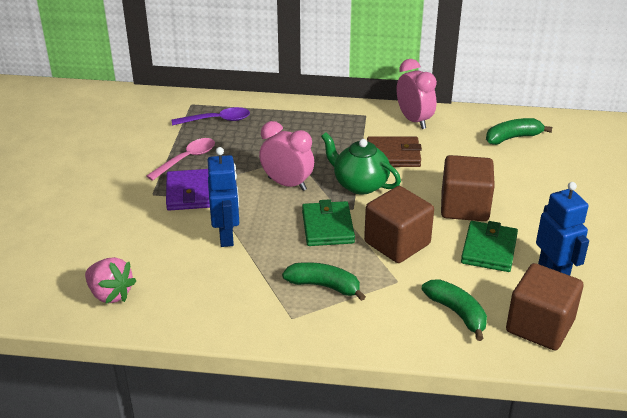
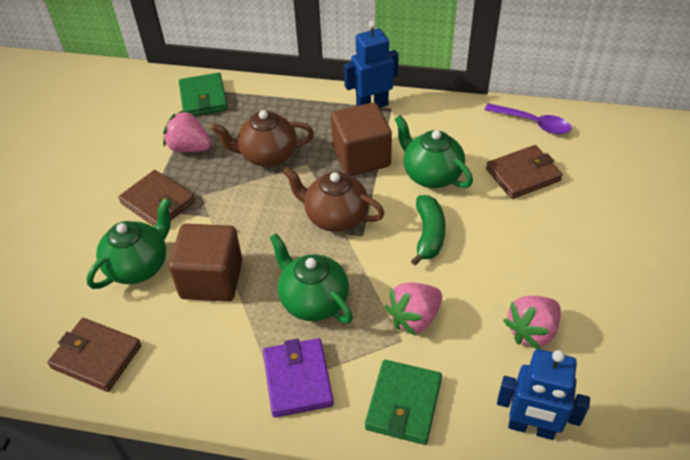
brown cube: 3 -> 2
brown teapot: 0 -> 2
brown wallet: 1 -> 3
green banana: 3 -> 1
green teapot: 1 -> 3
pink clock: 2 -> 0
pink spoon: 1 -> 0
pink strawberry: 1 -> 3

